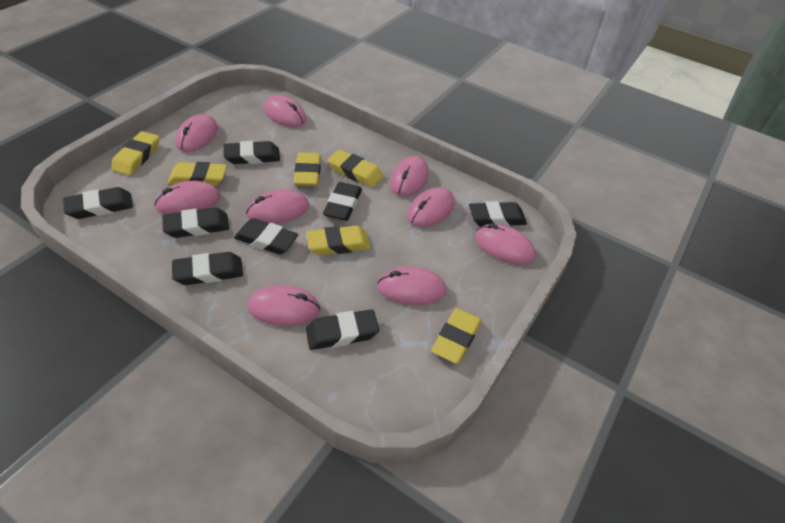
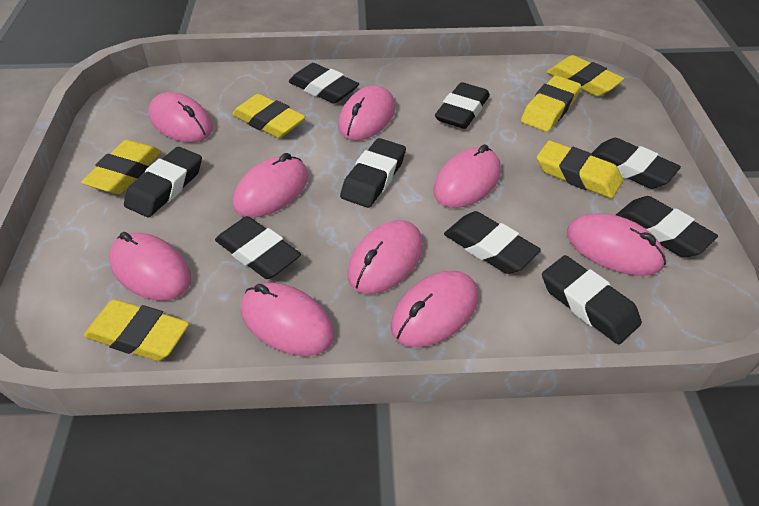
black eraser: 8 -> 9

